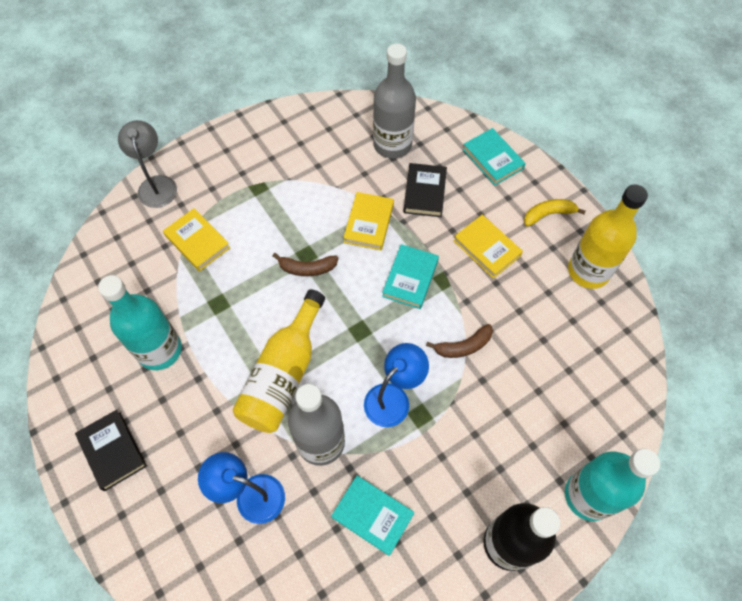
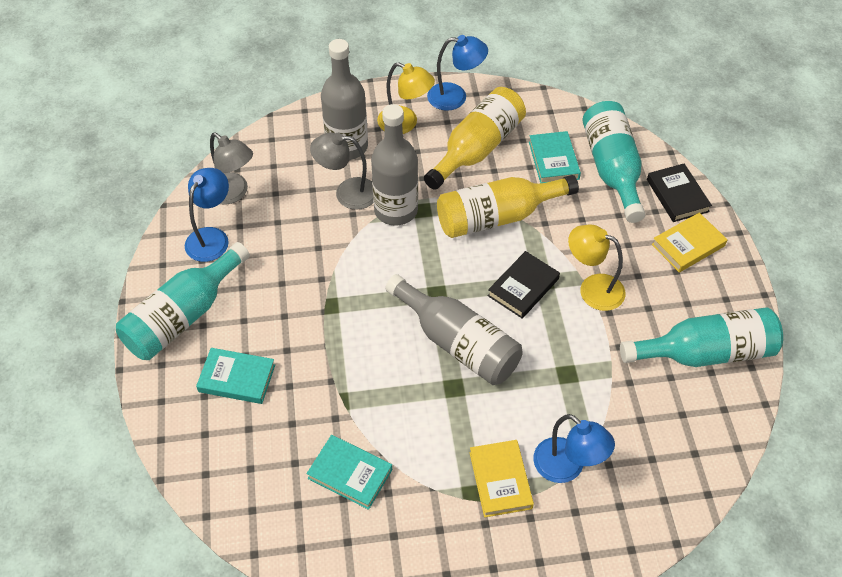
black bottle: 1 -> 0
blue lamp: 2 -> 3
brown banana: 2 -> 0
grey bottle: 2 -> 3
grey lamp: 1 -> 2
turquoise bottle: 2 -> 3
yellow banana: 1 -> 0
yellow book: 3 -> 2
yellow lamp: 0 -> 2

